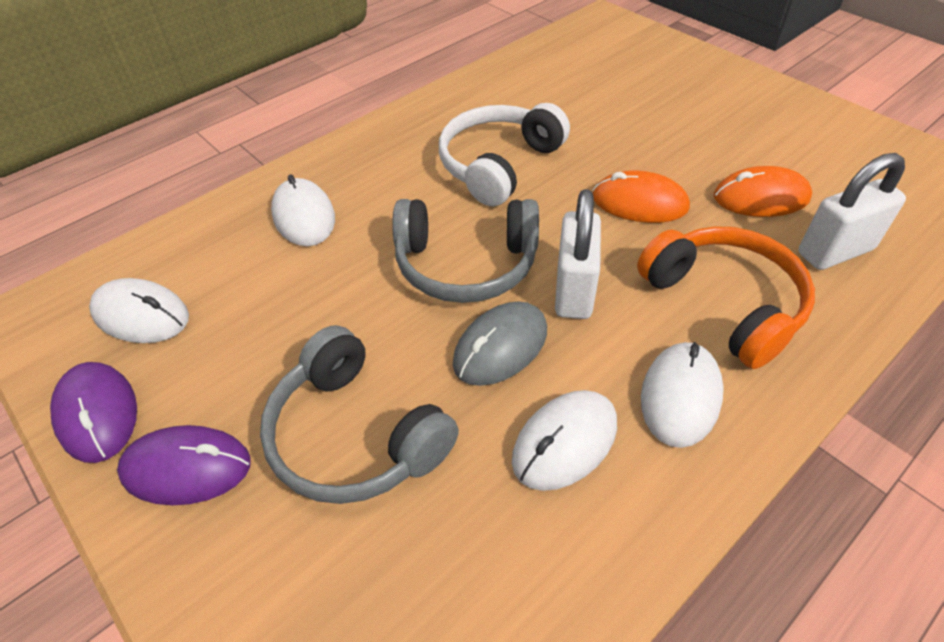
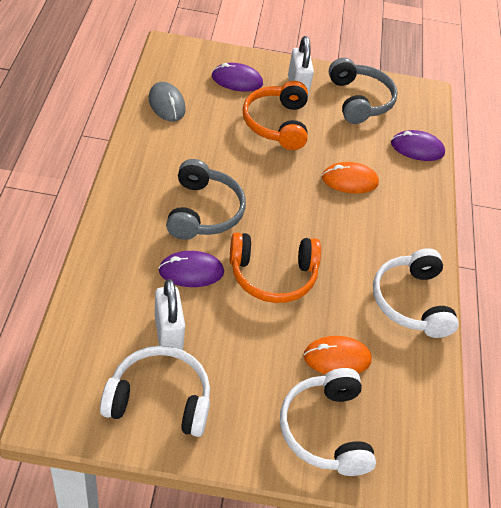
orange headphones: 1 -> 2
purple mouse: 2 -> 3
white headphones: 1 -> 3
white mouse: 4 -> 0

